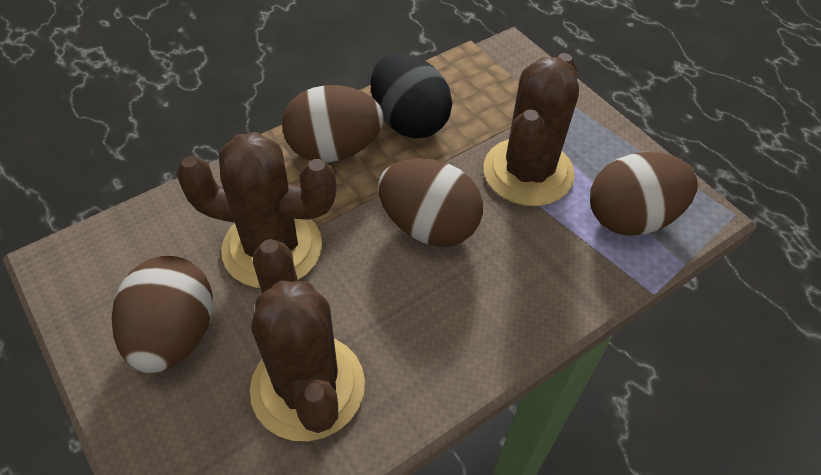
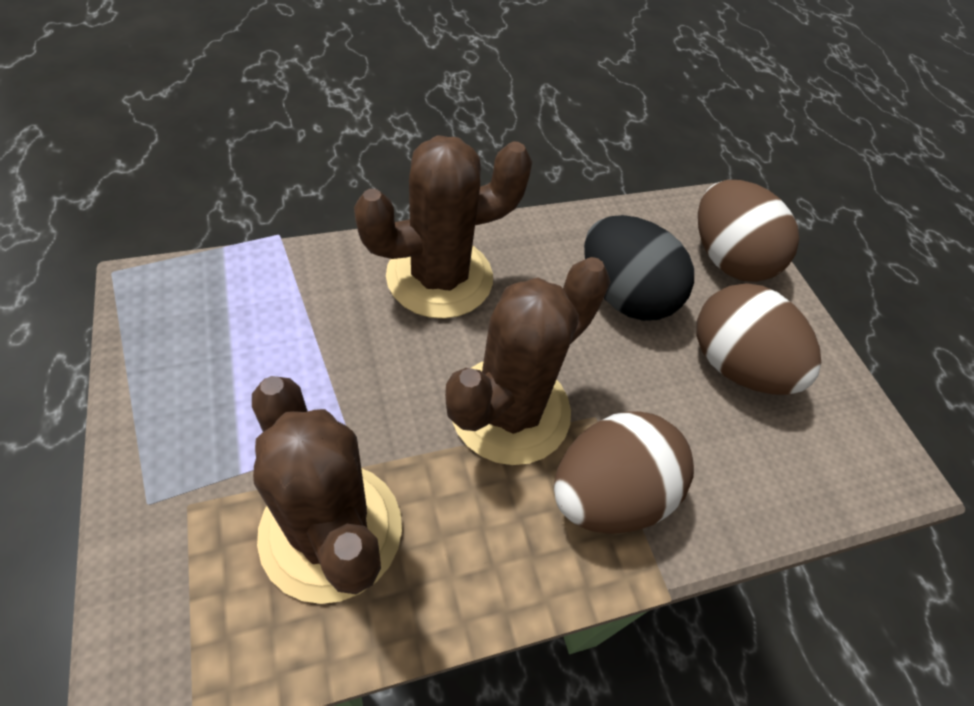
brown egg: 4 -> 3

